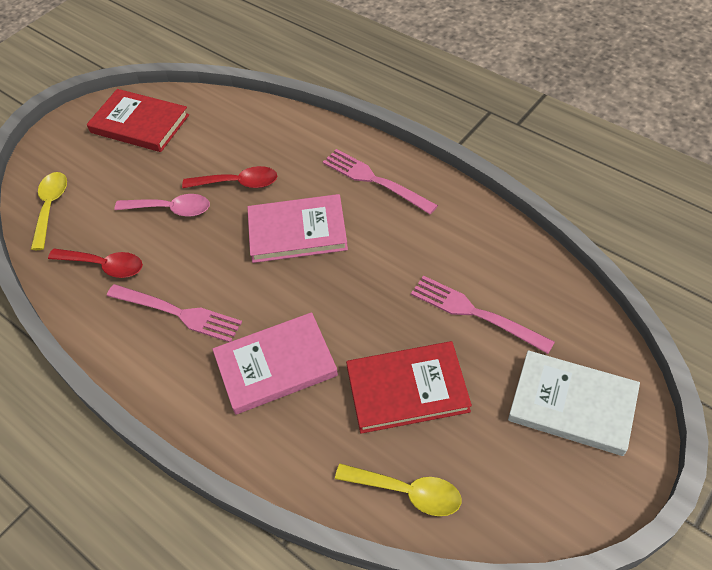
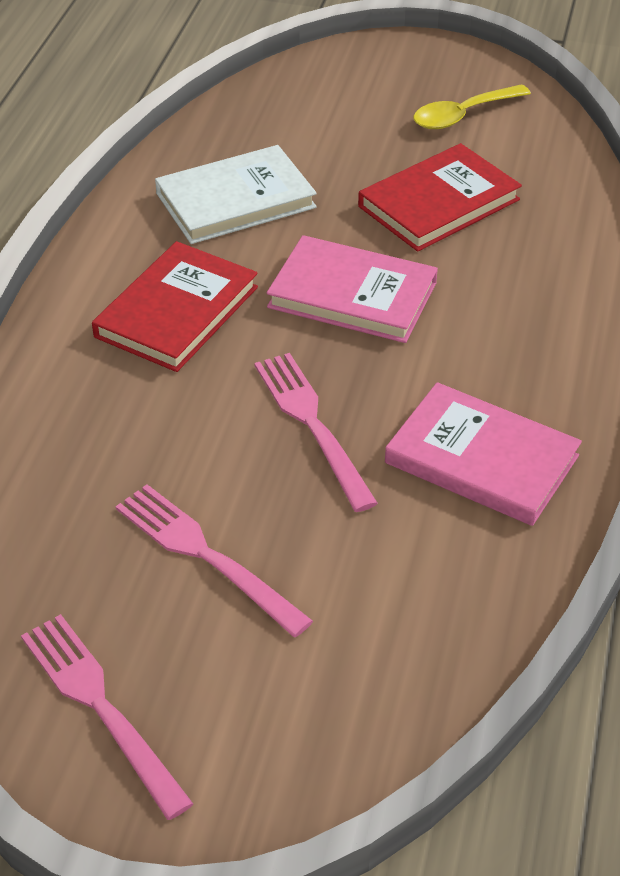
pink spoon: 1 -> 0
red spoon: 2 -> 0
yellow spoon: 2 -> 1

